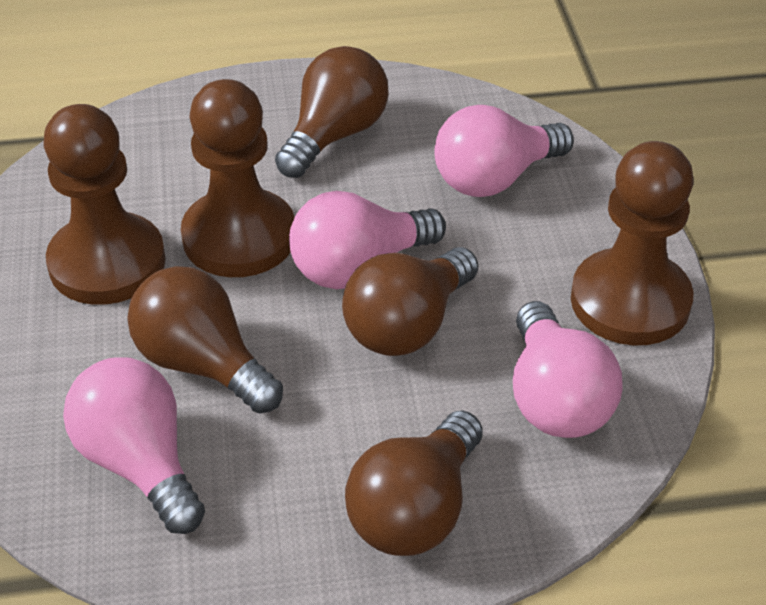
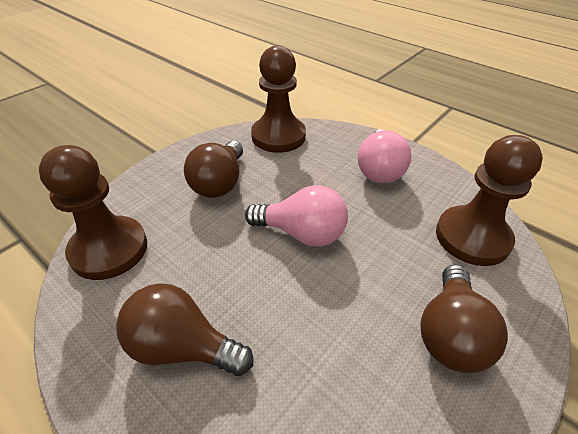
brown light bulb: 4 -> 3
pink light bulb: 4 -> 2

